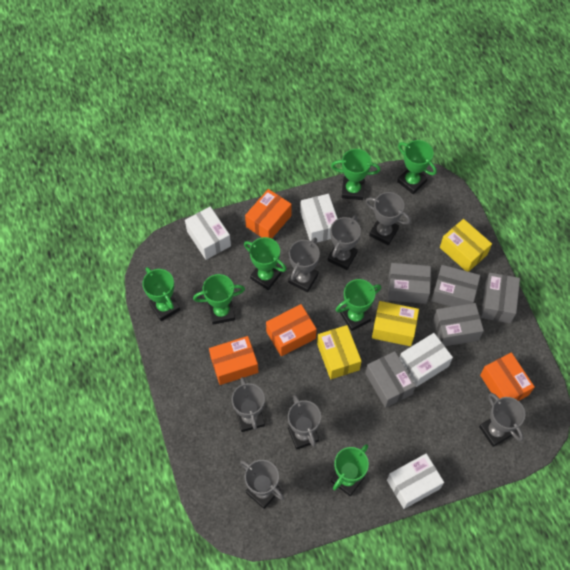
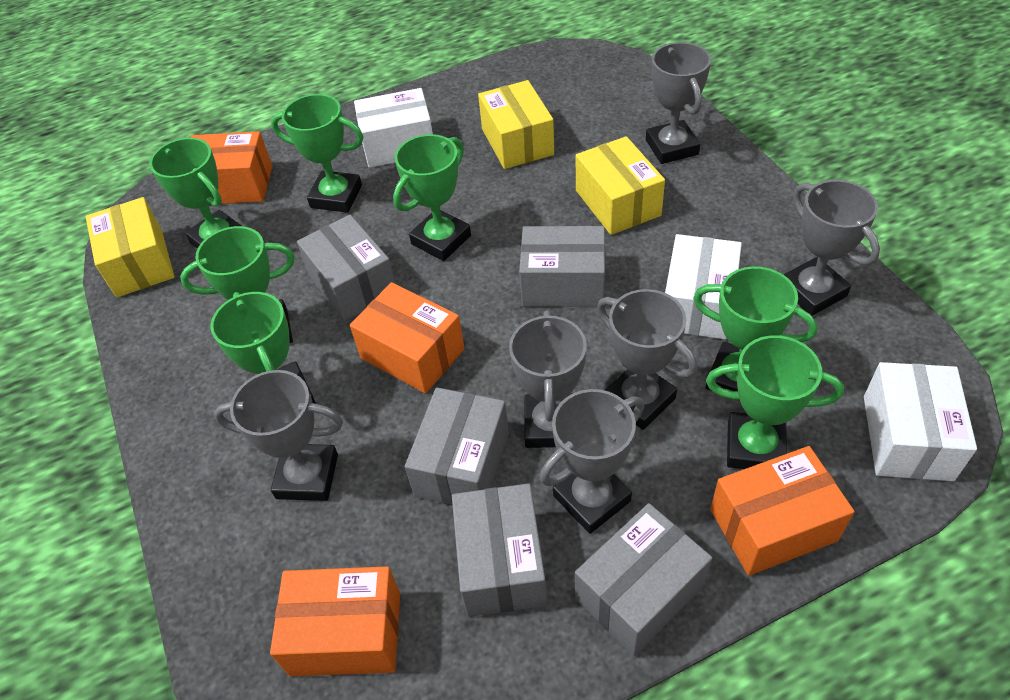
grey trophy: 7 -> 6
white box: 4 -> 3

